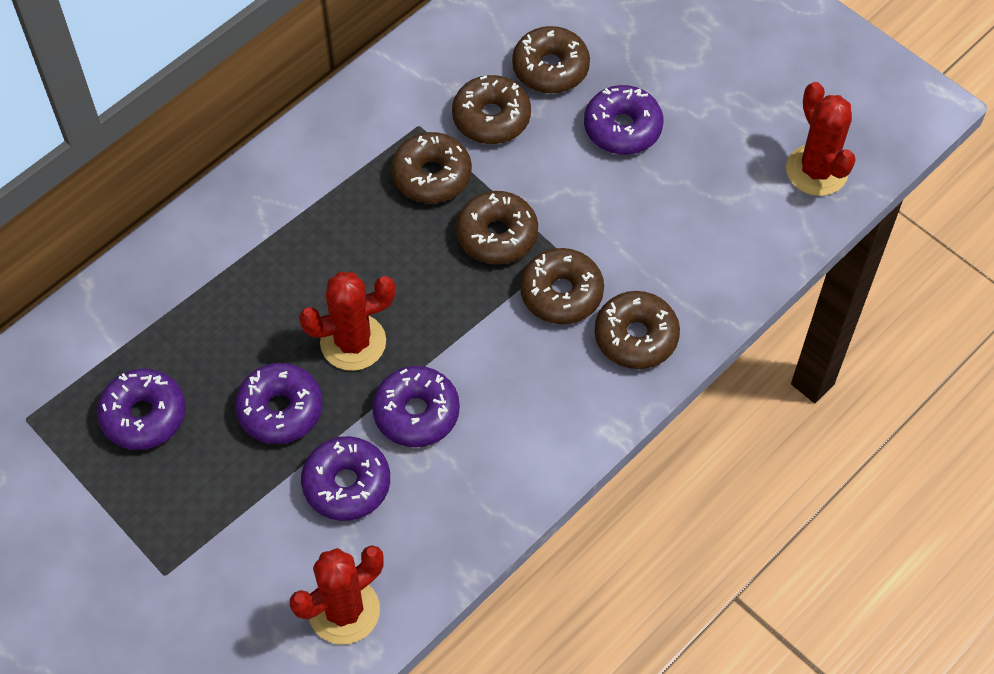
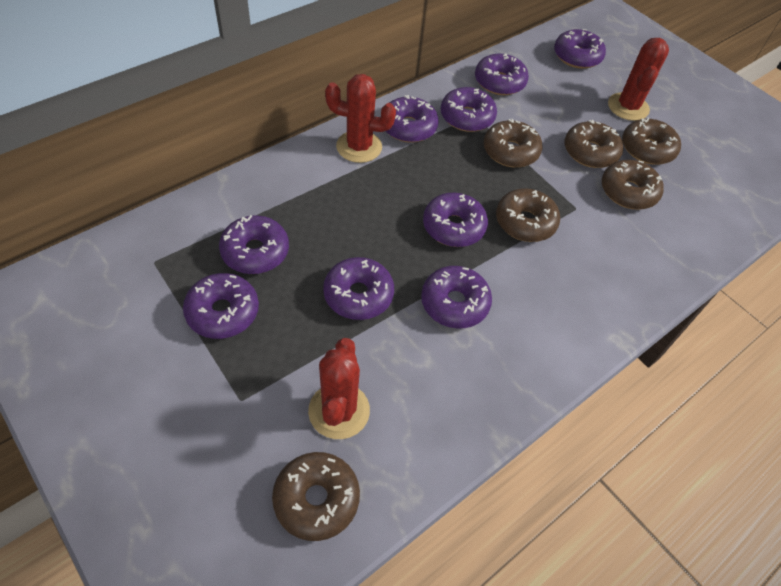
purple donut: 5 -> 9

